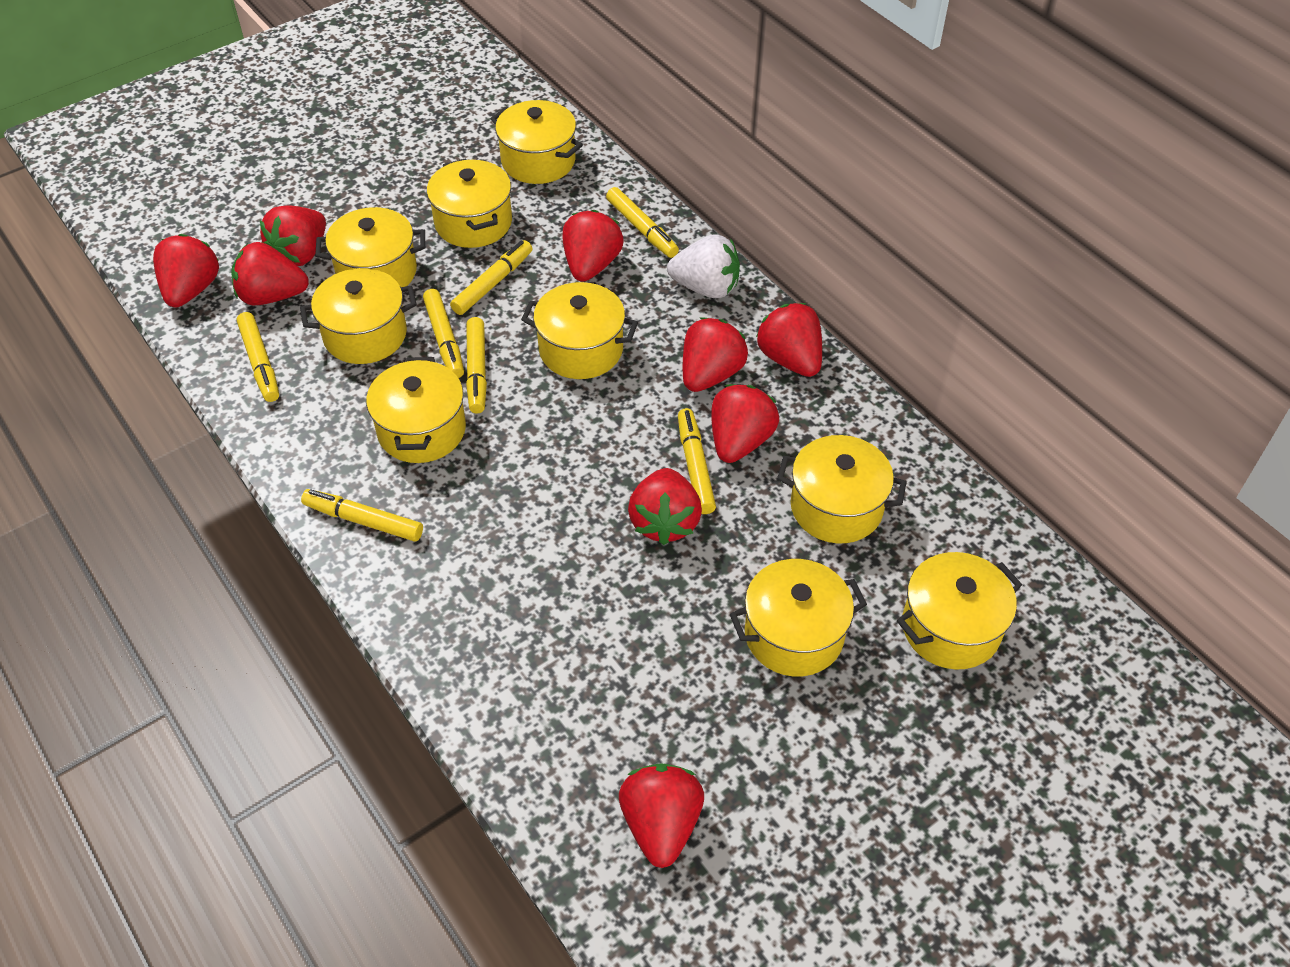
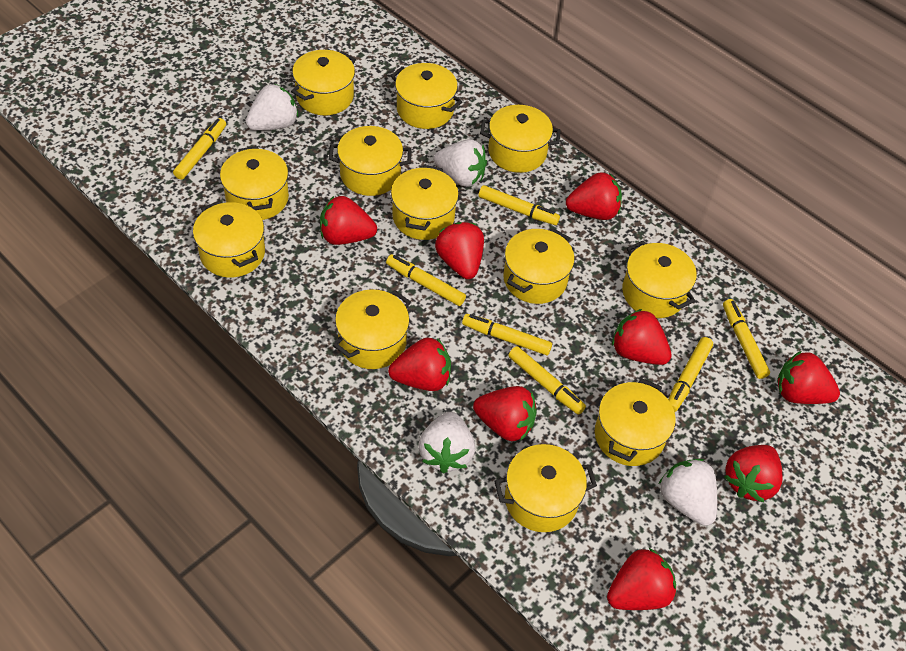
white strawberry: 1 -> 4
yellow pot: 9 -> 12

